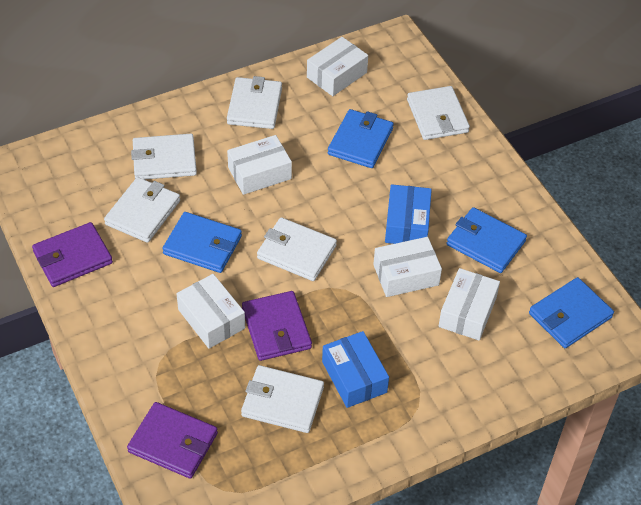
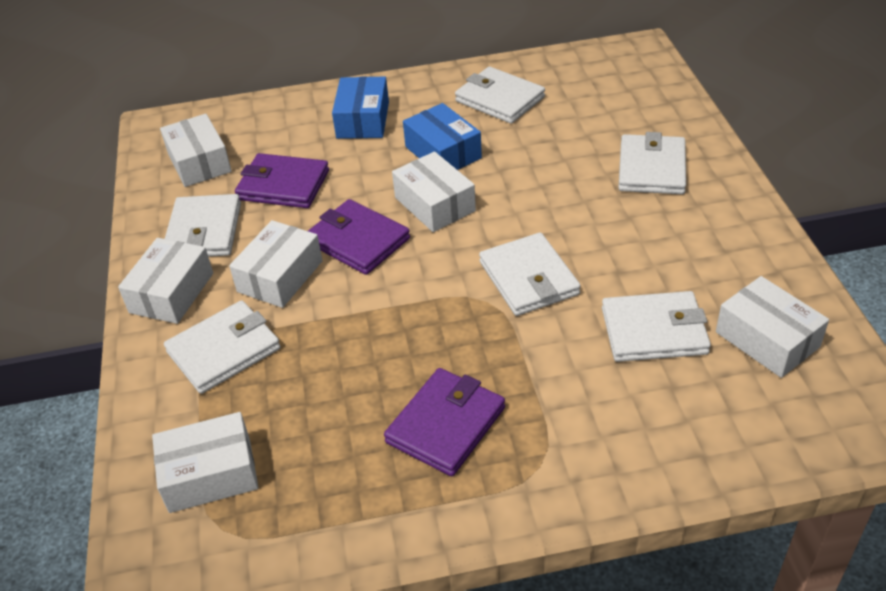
blue wallet: 4 -> 0
white box: 5 -> 6

